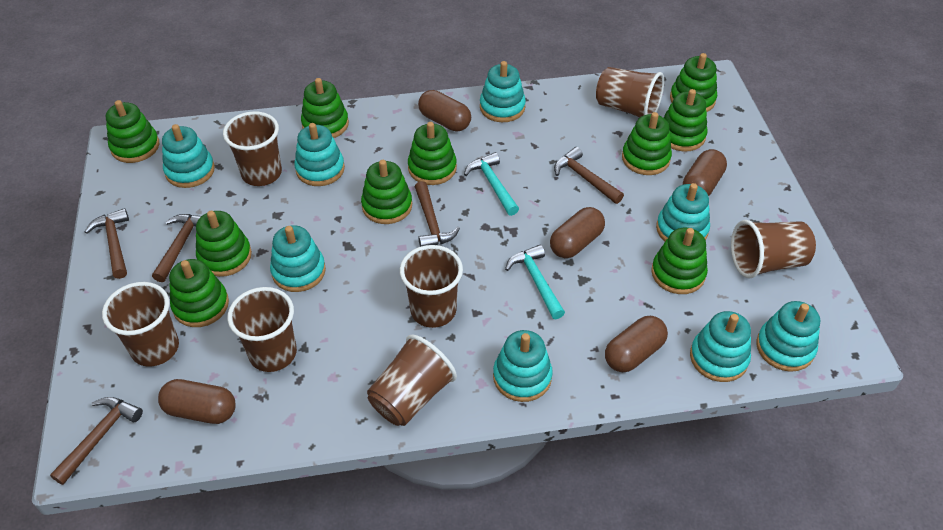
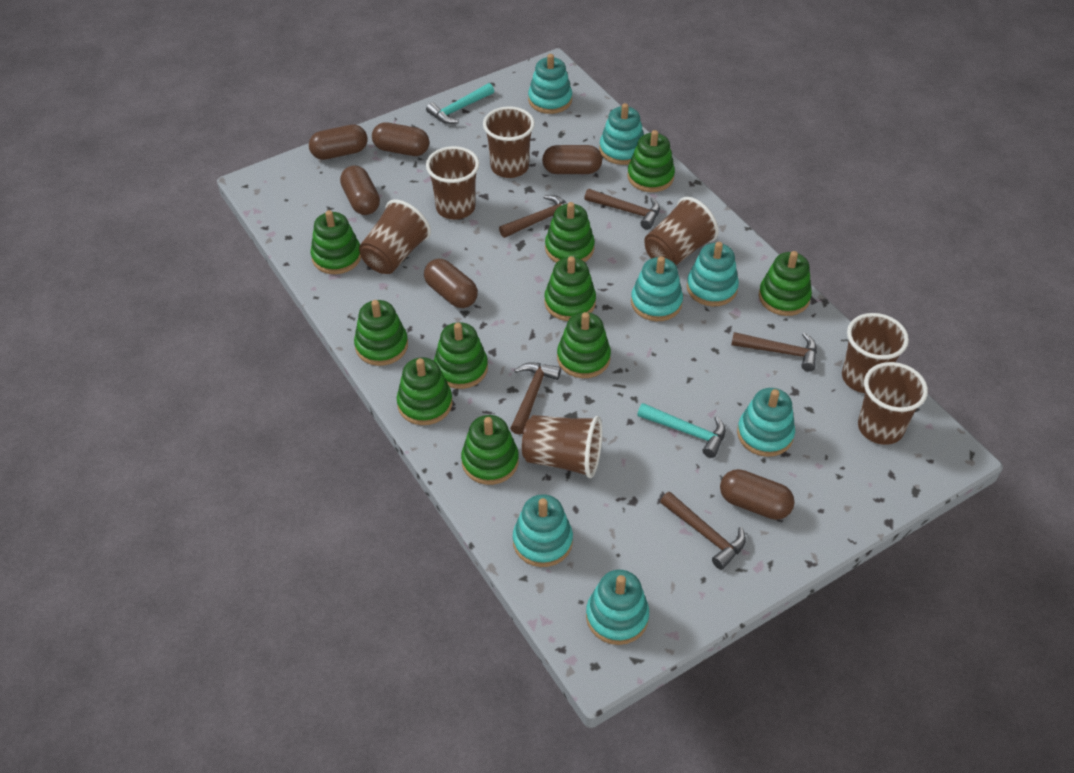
brown capsule: 5 -> 6
turquoise stacking toy: 8 -> 7

